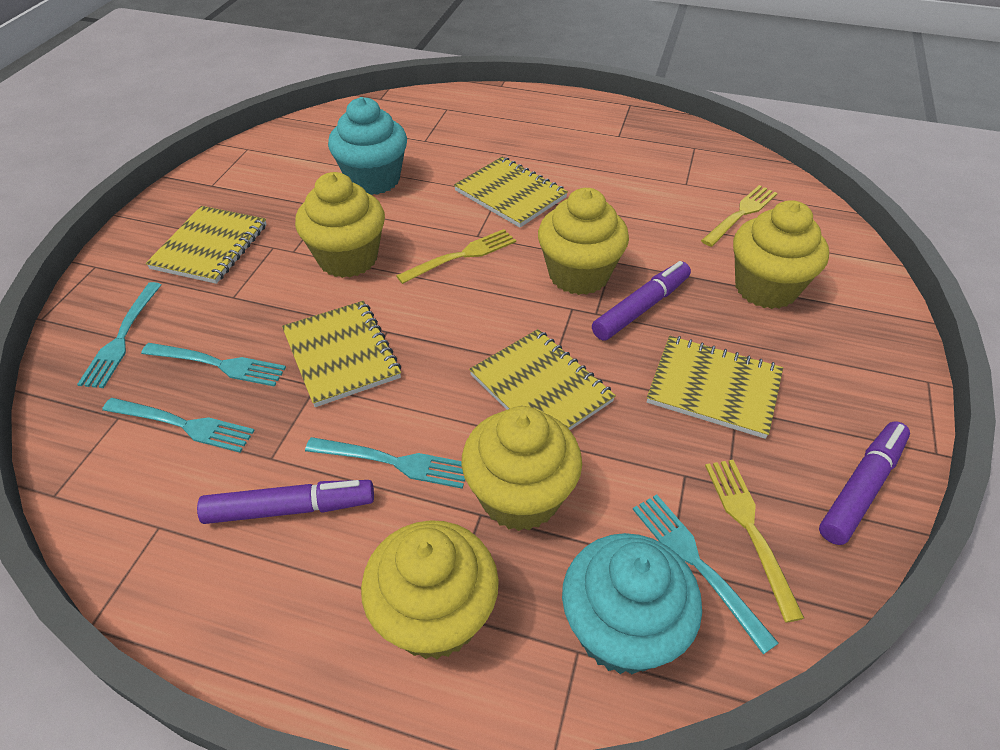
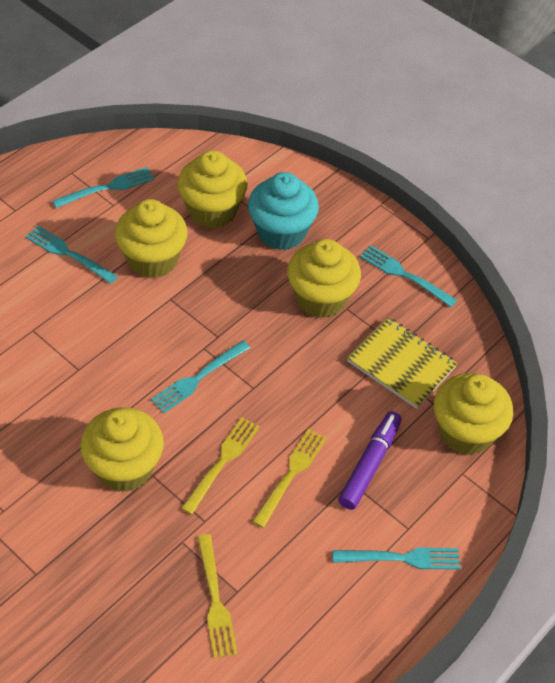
purple marker: 3 -> 1
turquoise cupcake: 2 -> 1
yellow notebook: 5 -> 1

